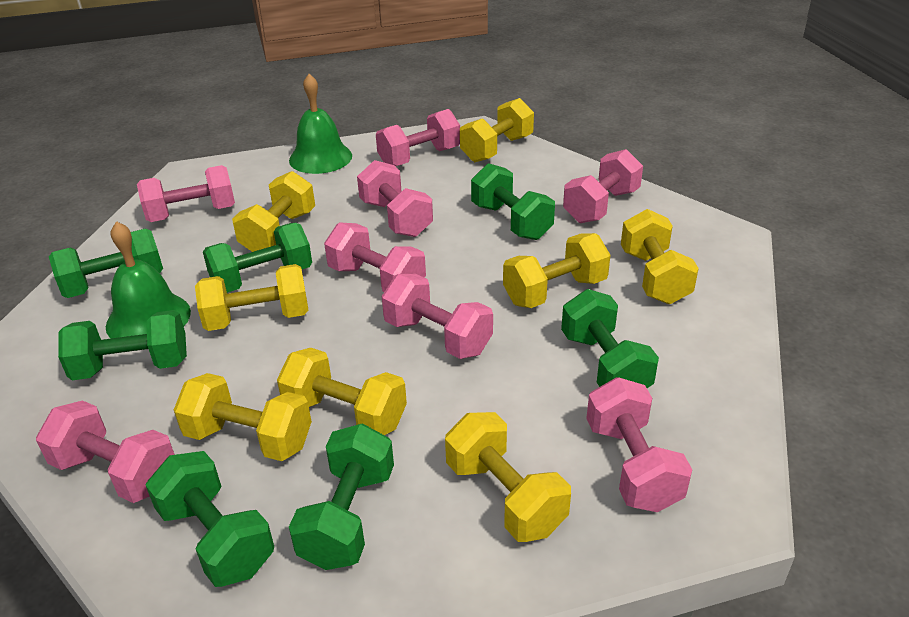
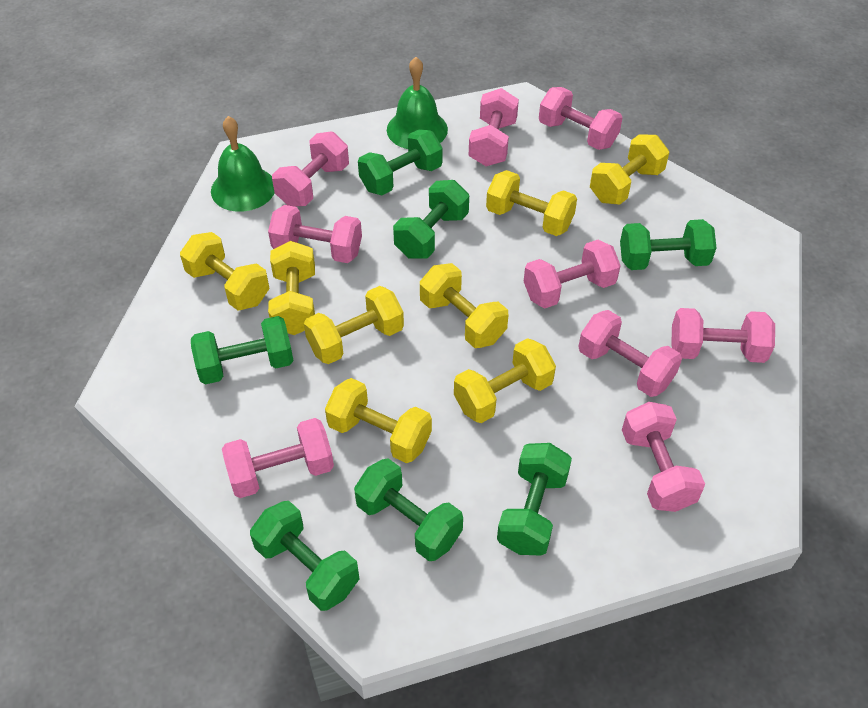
pink dumbbell: 8 -> 9

